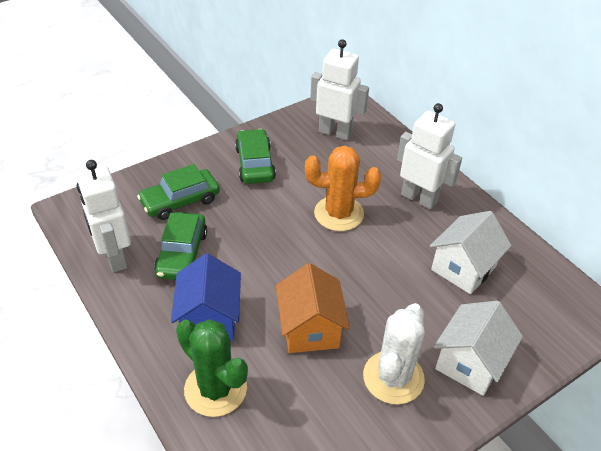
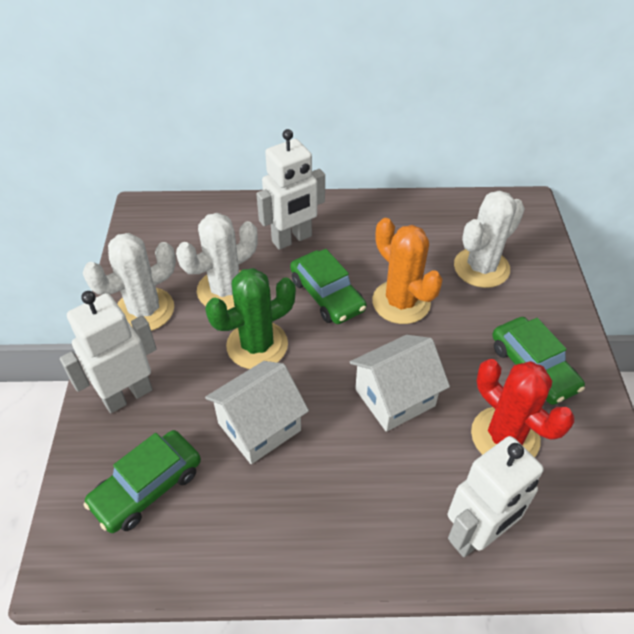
blue house: 1 -> 0
orange house: 1 -> 0
red cactus: 0 -> 1
white cactus: 1 -> 3

